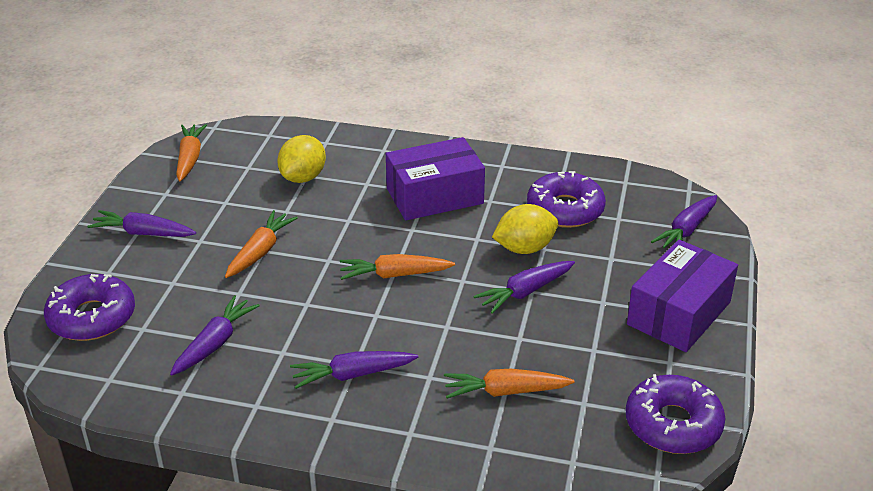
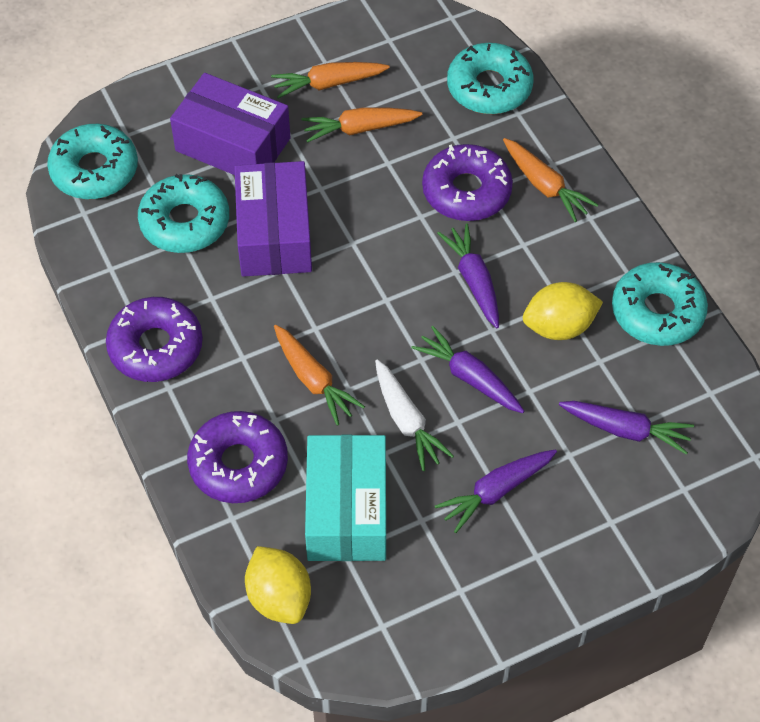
purple carrot: 5 -> 4
turquoise box: 0 -> 1
turquoise donut: 0 -> 4
white carrot: 0 -> 1

